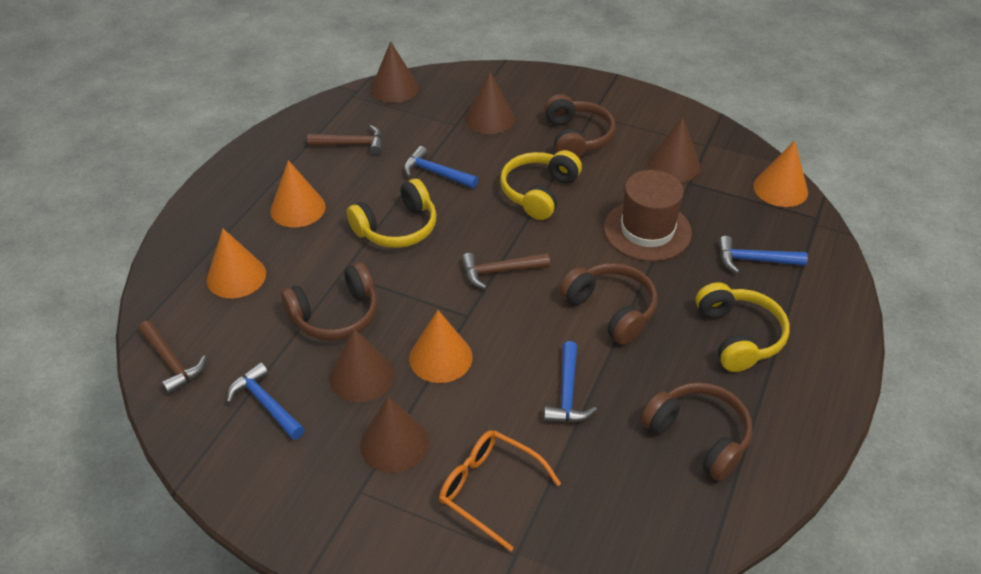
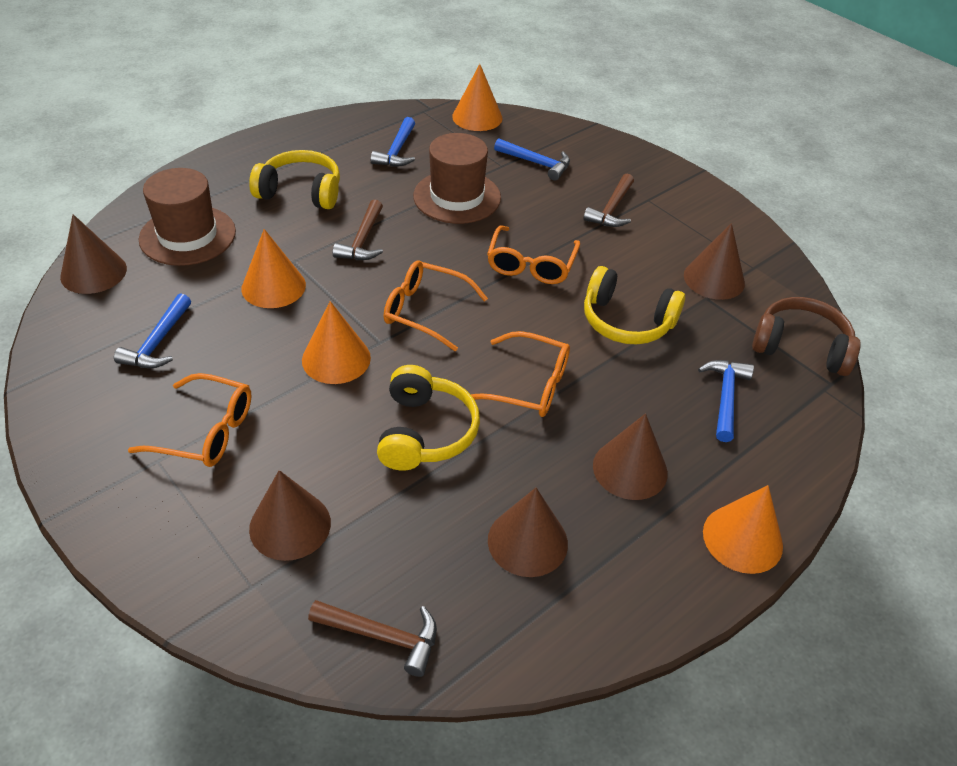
brown hat: 1 -> 2
brown headphones: 4 -> 1
orange glasses: 1 -> 4

